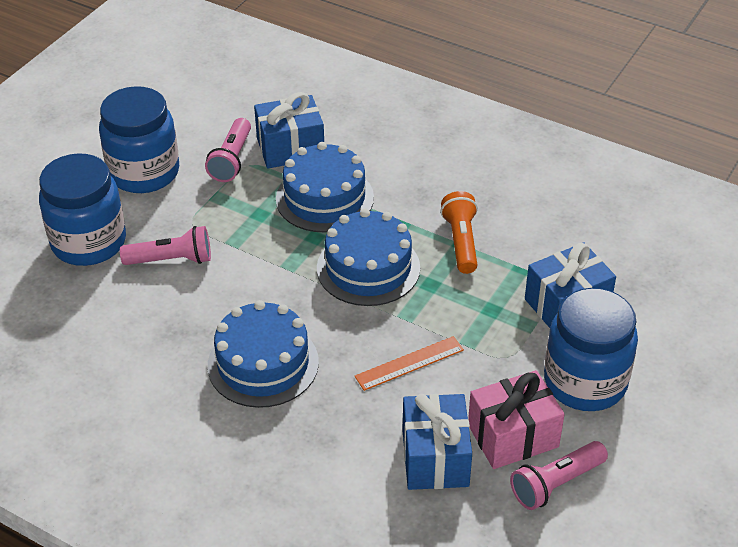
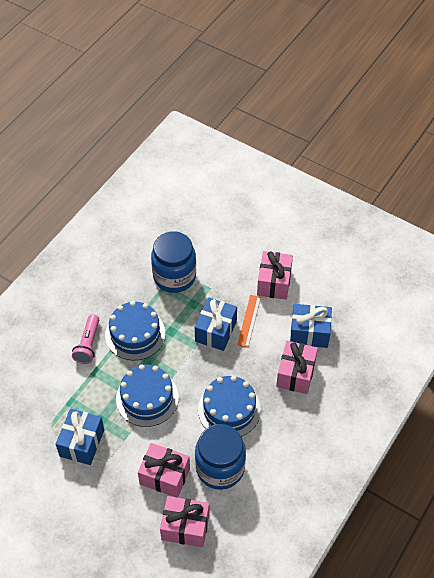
blue jar: 3 -> 2
orange flashlight: 1 -> 0
pink flashlight: 3 -> 1
pink gift: 1 -> 4

